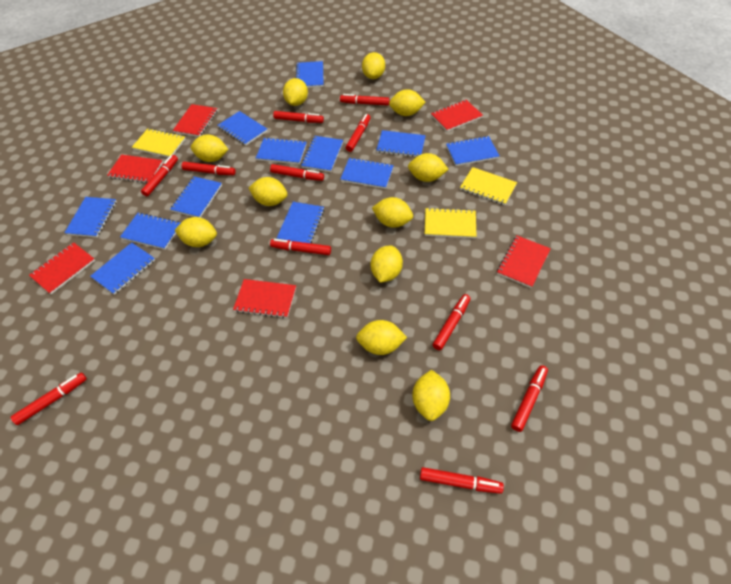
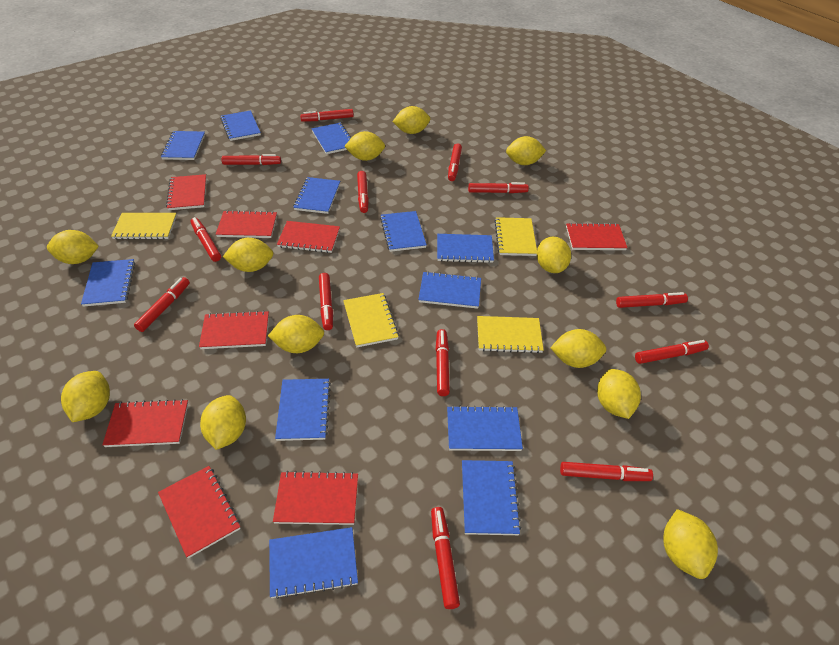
red marker: 11 -> 13
red notebook: 6 -> 8
yellow lemon: 11 -> 12
yellow notebook: 3 -> 4

